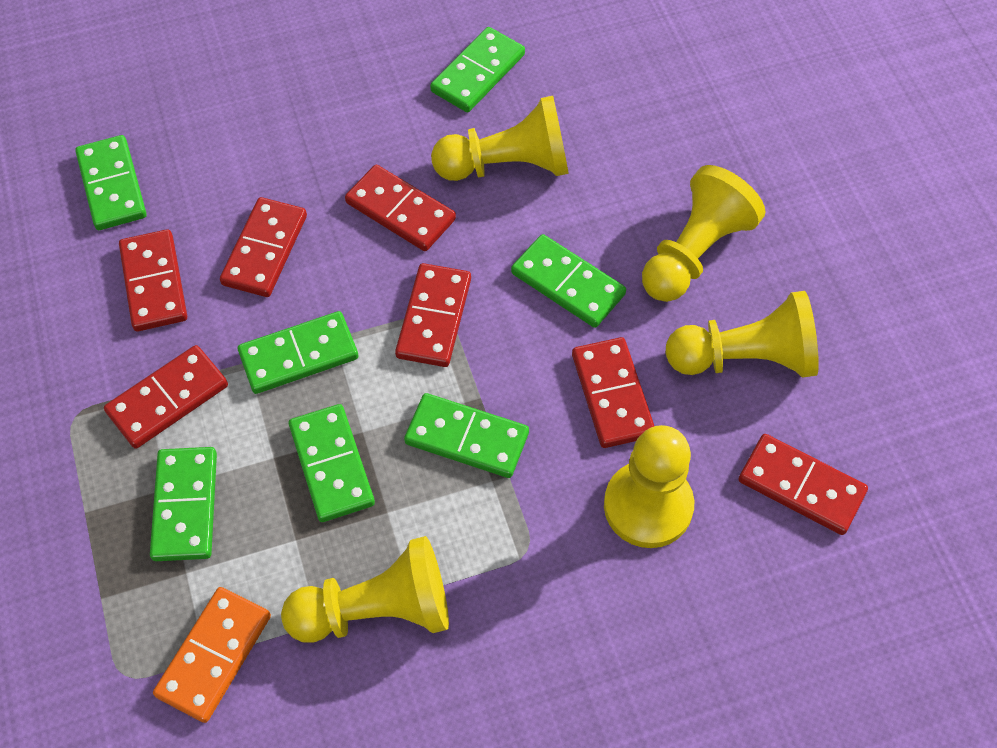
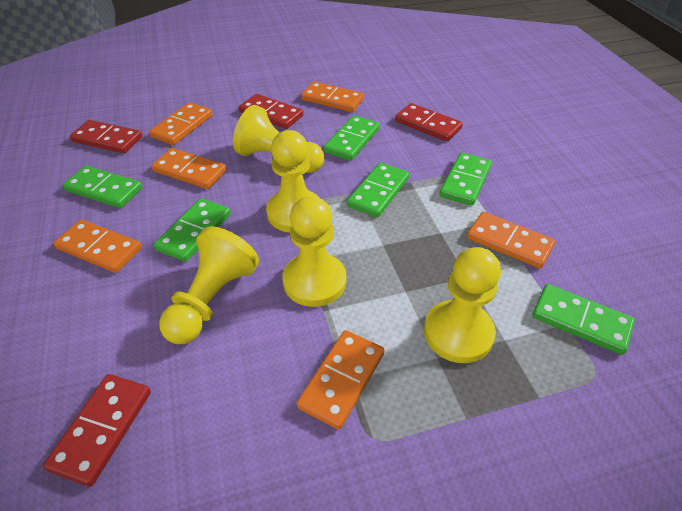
green domino: 7 -> 6
orange domino: 1 -> 6
red domino: 7 -> 4

